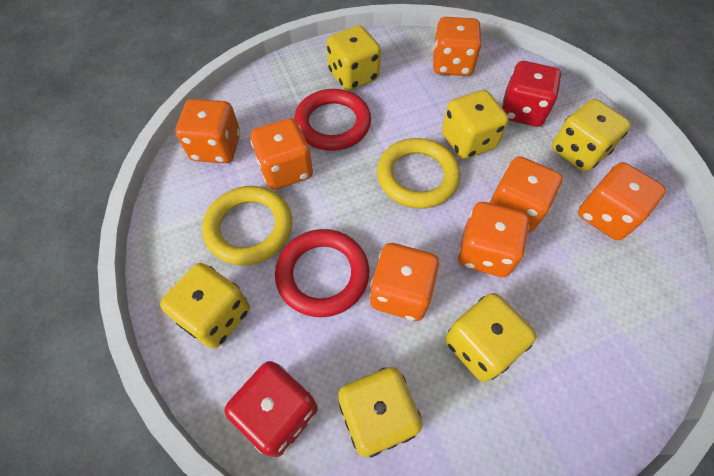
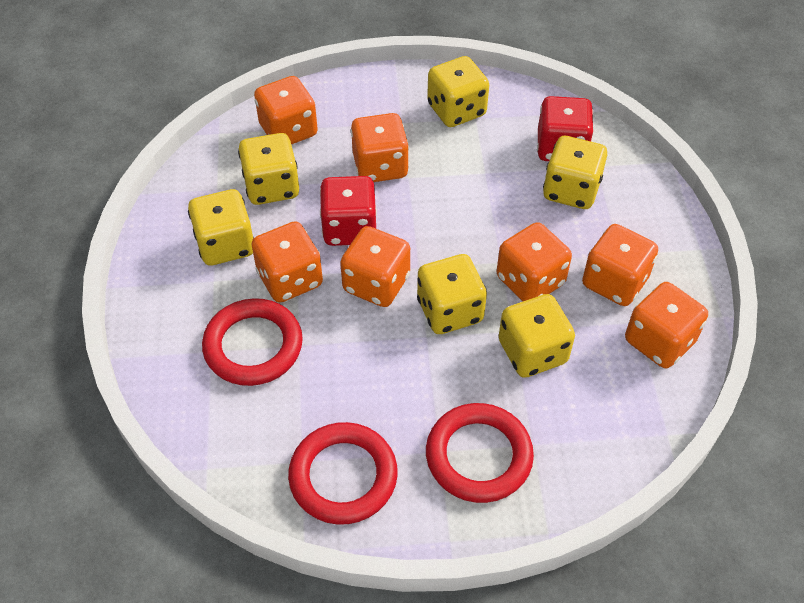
red ring: 2 -> 3
yellow ring: 2 -> 0

